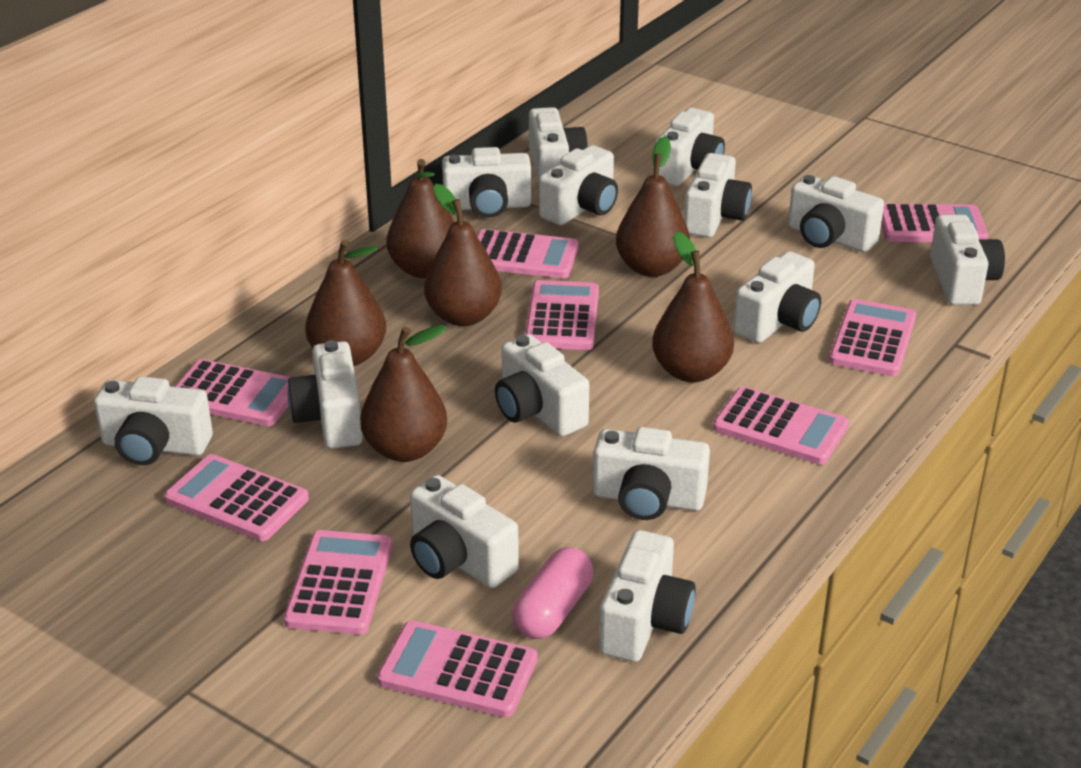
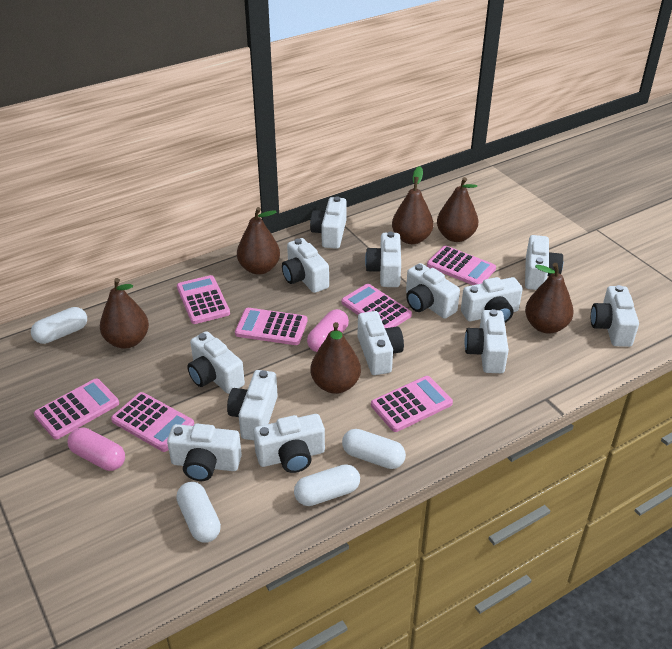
pink calculator: 9 -> 7
pink capsule: 1 -> 2
white camera: 14 -> 13
white capsule: 0 -> 4

